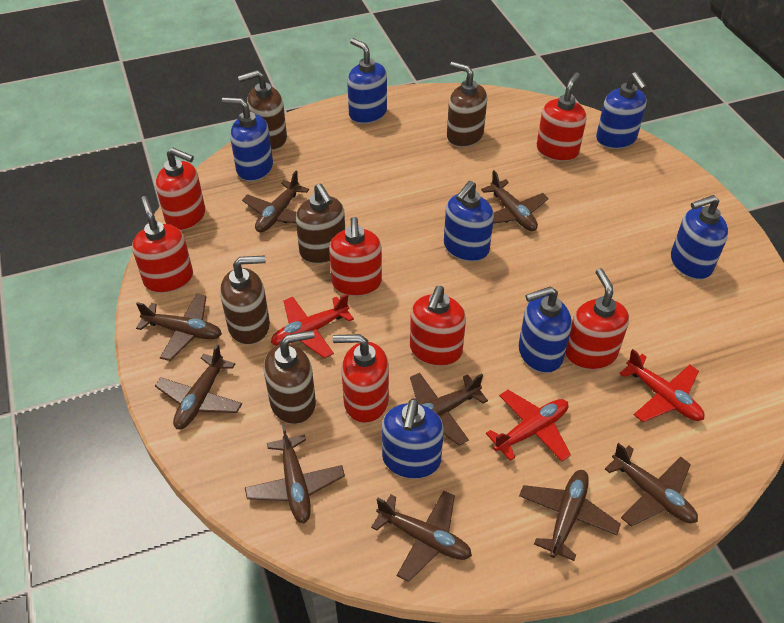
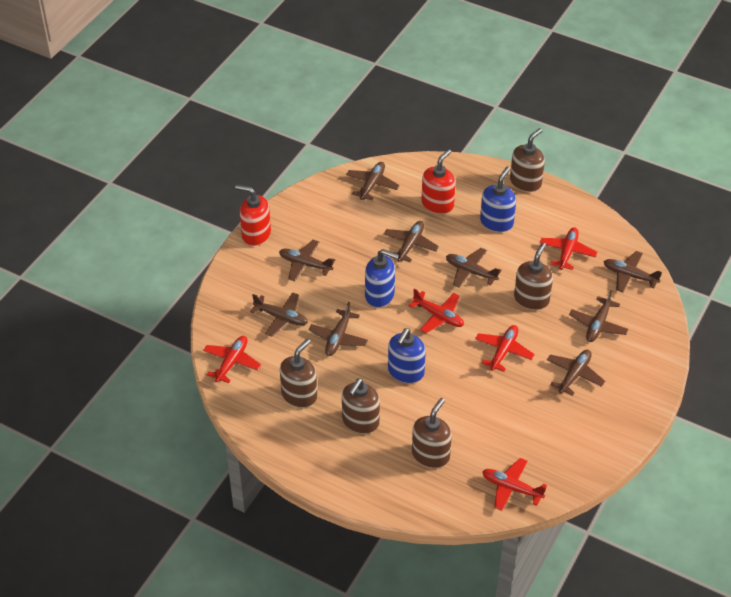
blue soap dispenser: 7 -> 3
red plane: 3 -> 5
red soap dispenser: 7 -> 2

